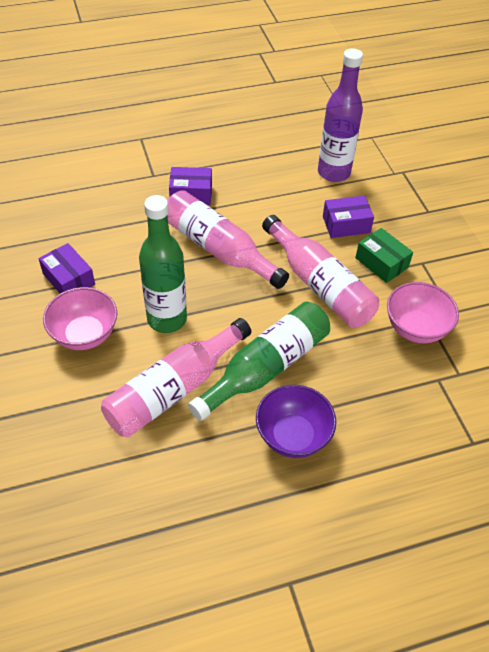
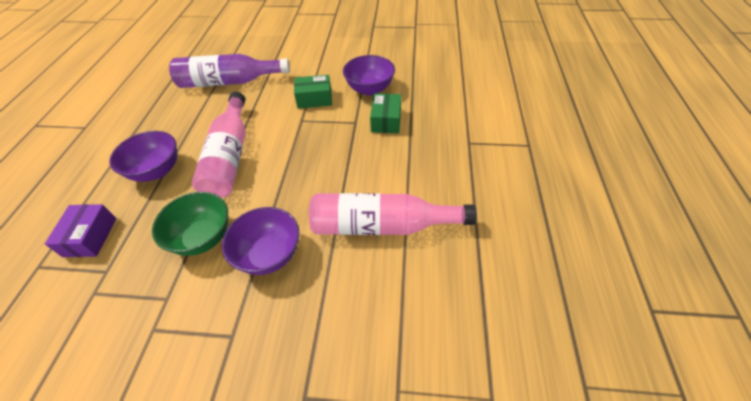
green bottle: 2 -> 0
green bowl: 0 -> 1
green box: 1 -> 2
pink bottle: 3 -> 2
pink bowl: 2 -> 0
purple bowl: 1 -> 3
purple box: 3 -> 1

